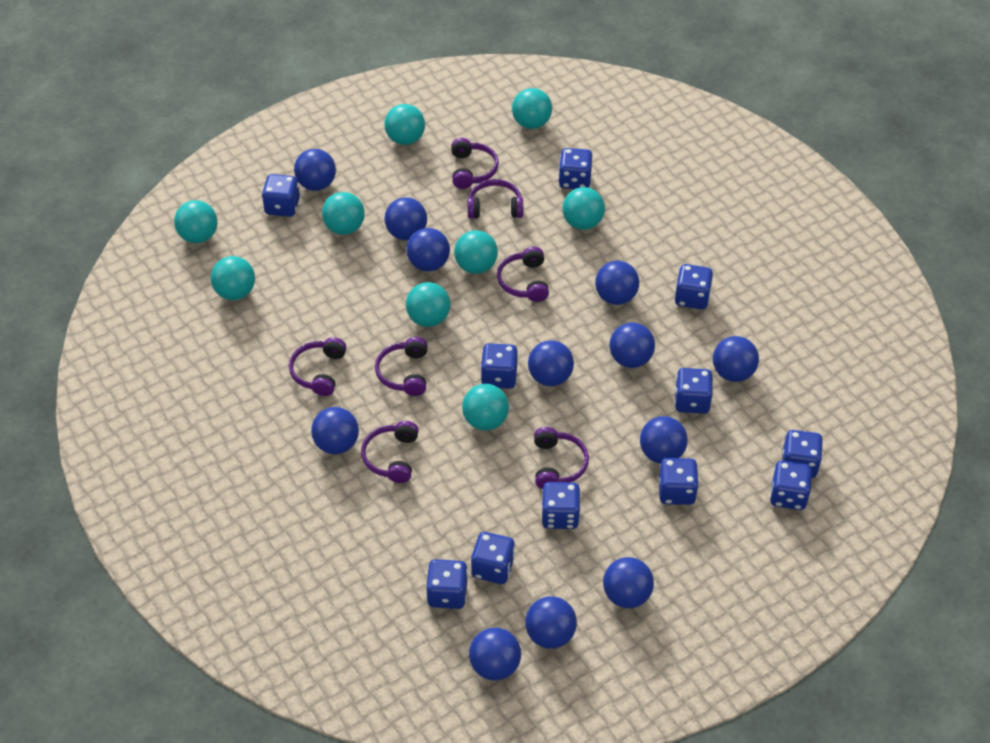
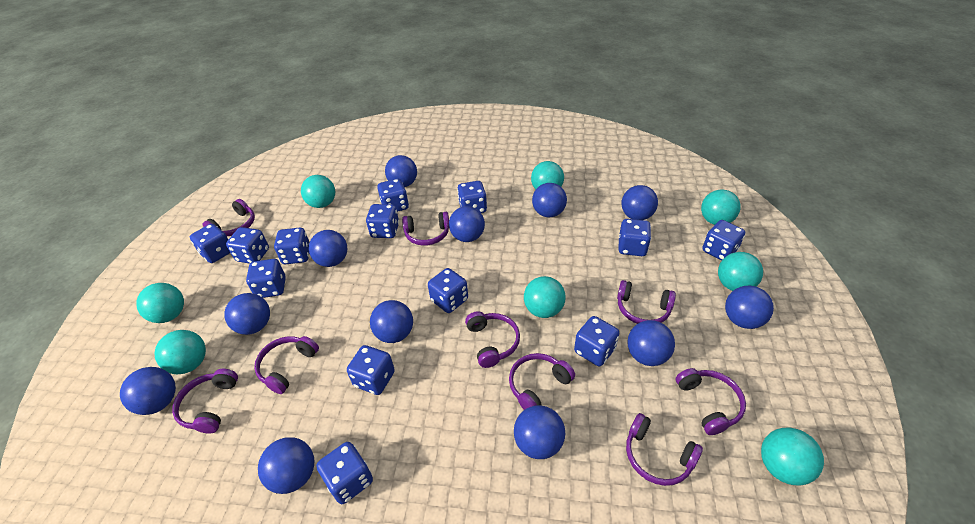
blue dice: 11 -> 13
purple headphones: 7 -> 9
turquoise ball: 9 -> 8

